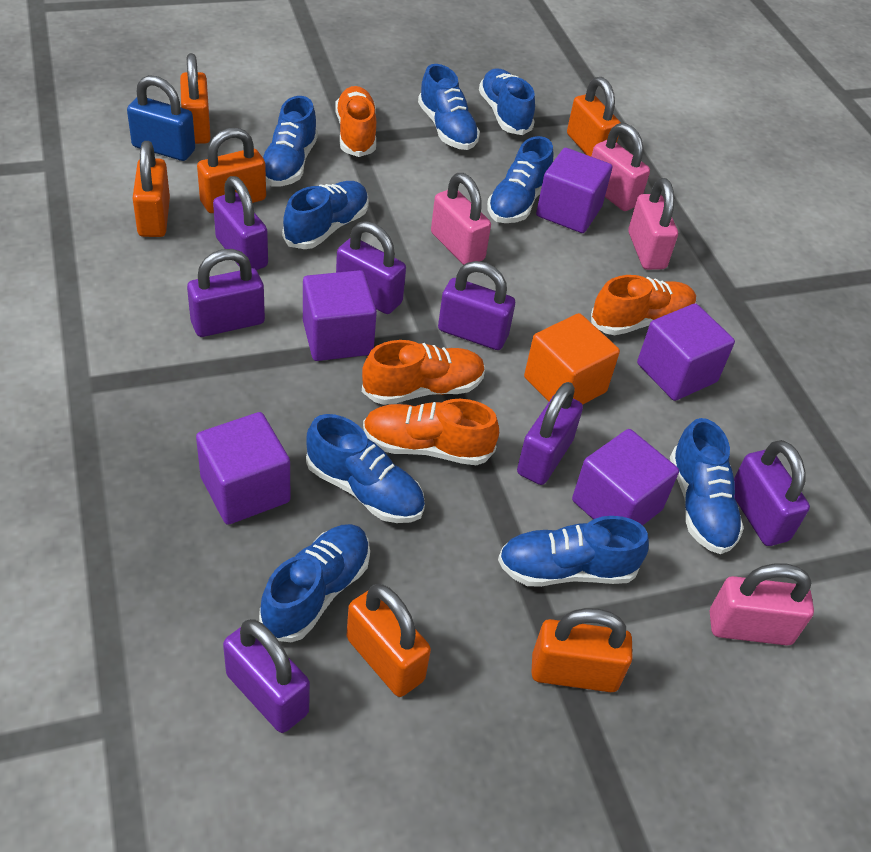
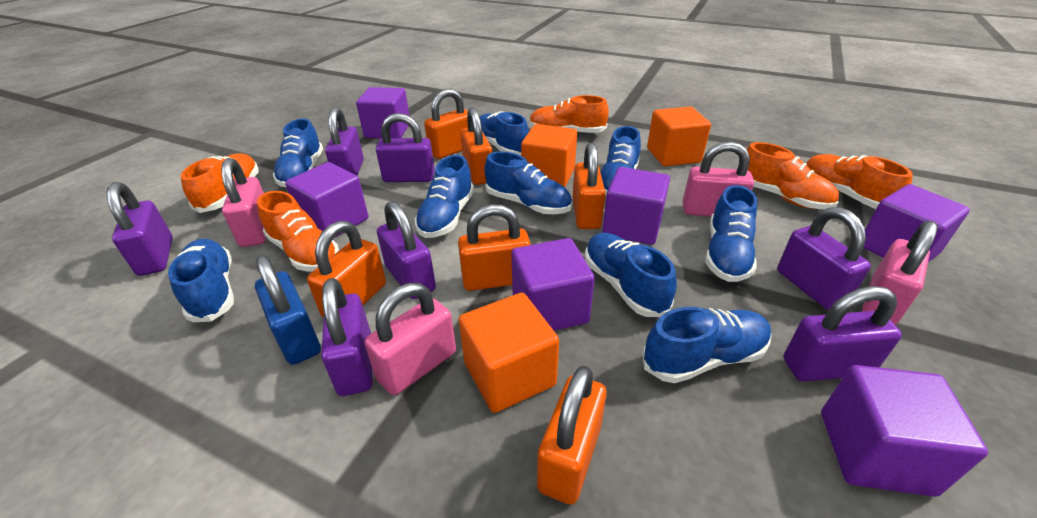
orange cube: 1 -> 3
orange shoe: 4 -> 5
purple cube: 5 -> 6

